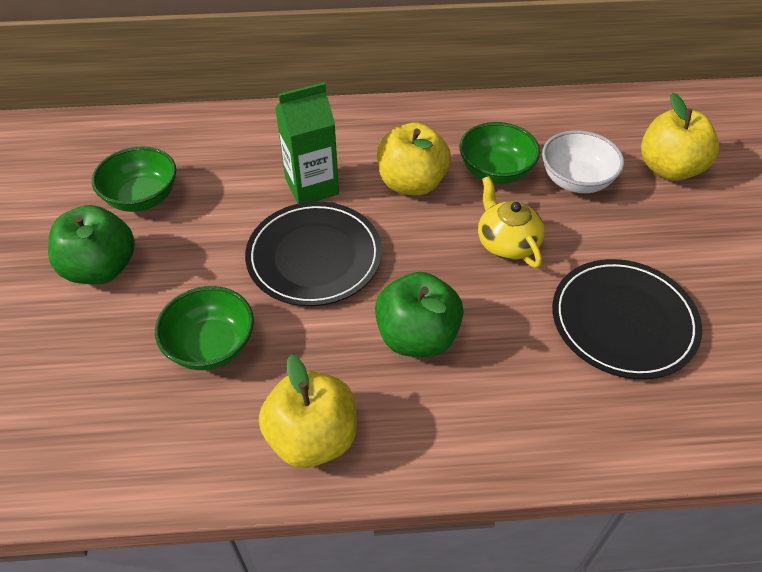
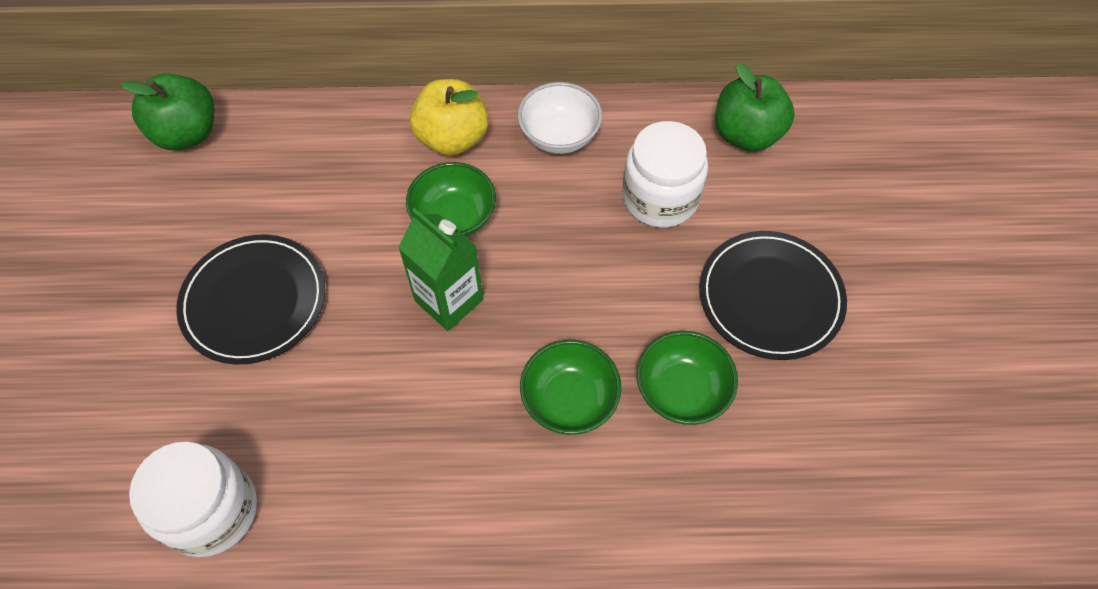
white jar: 0 -> 2
yellow apple: 3 -> 1
yellow teapot: 1 -> 0

